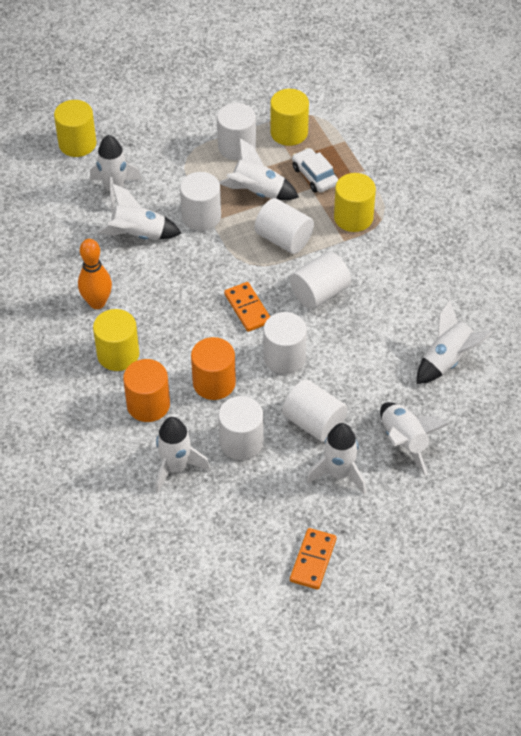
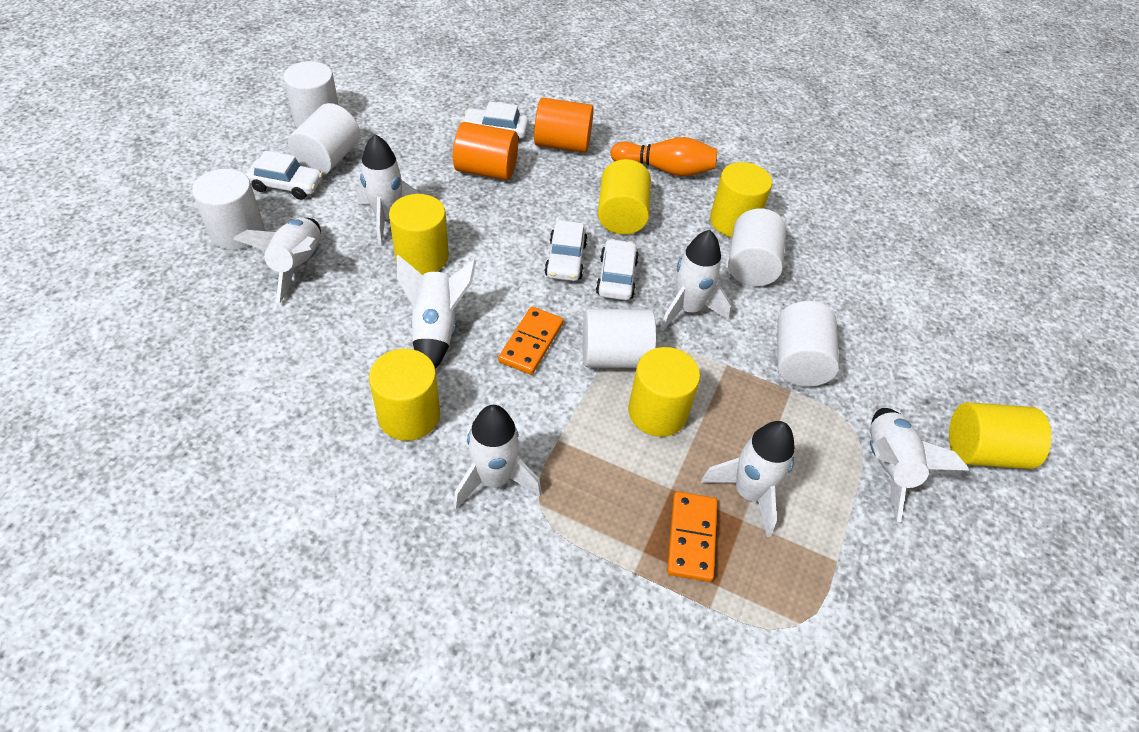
white car: 1 -> 4
white cylinder: 7 -> 6
yellow cylinder: 4 -> 6

